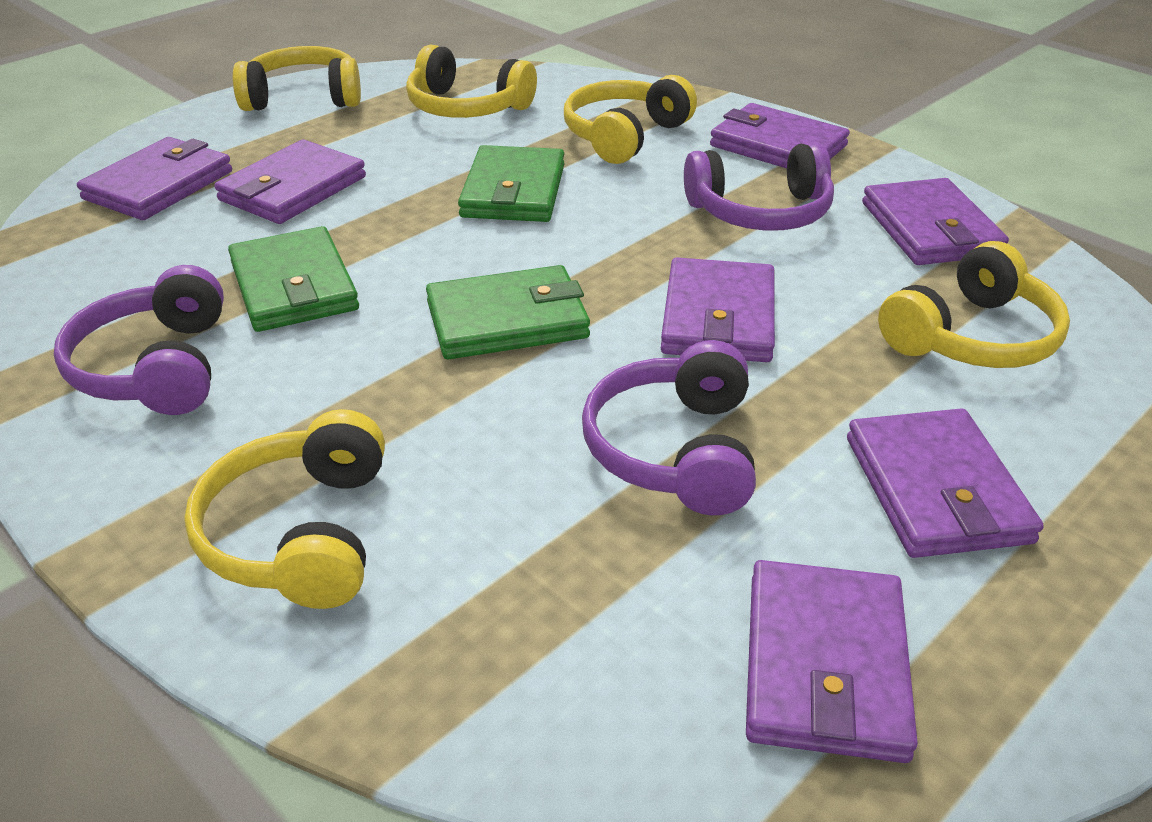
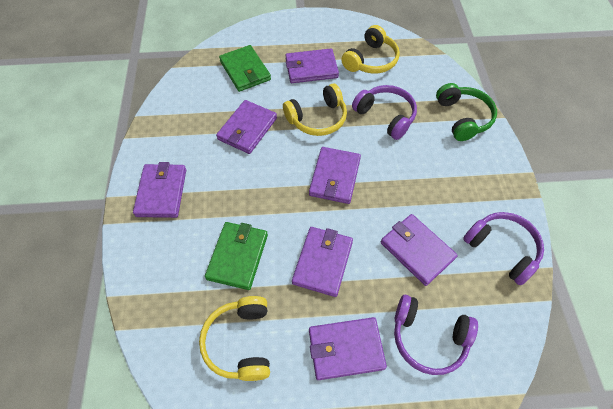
green headphones: 0 -> 1
green wallet: 3 -> 2
yellow headphones: 5 -> 3

